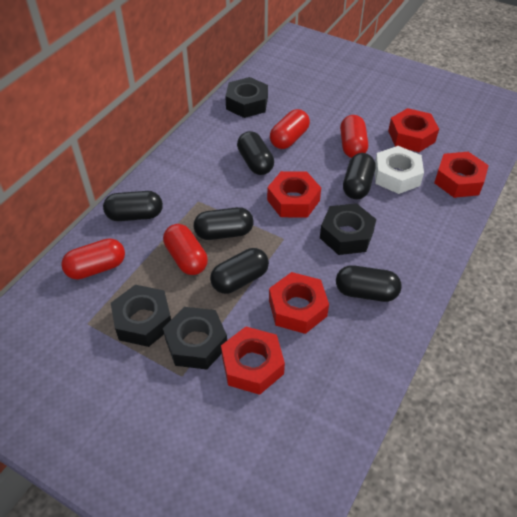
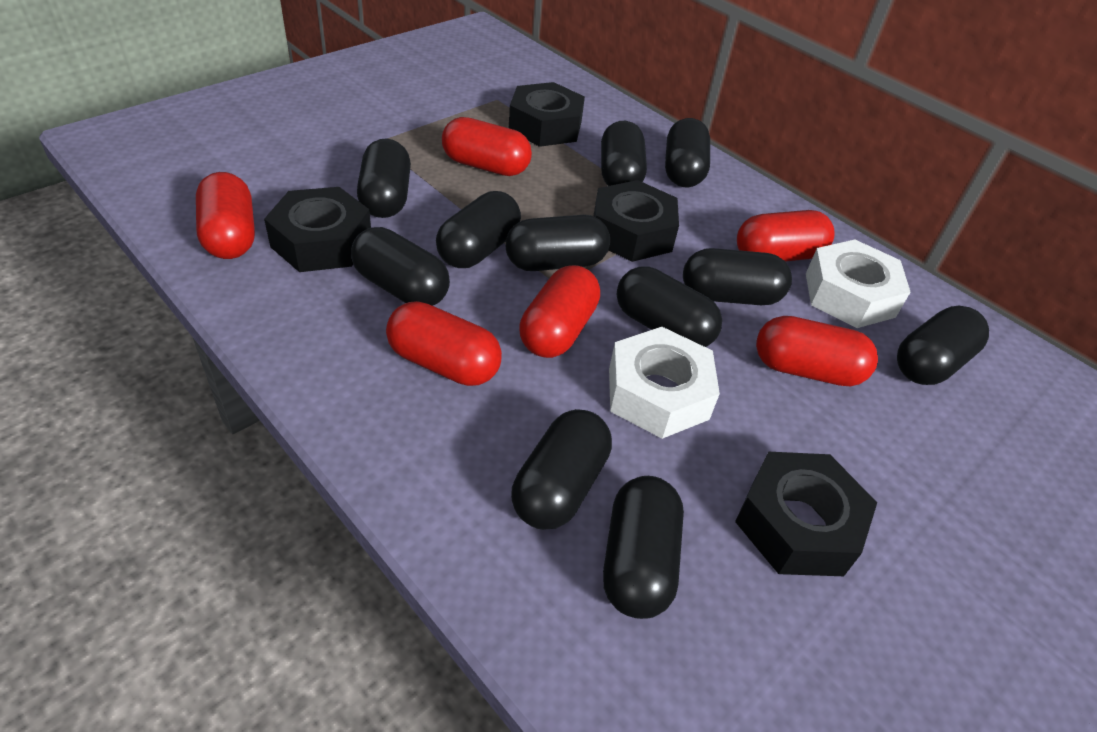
black capsule: 6 -> 11
red capsule: 4 -> 6
red nut: 5 -> 0
white nut: 1 -> 2

